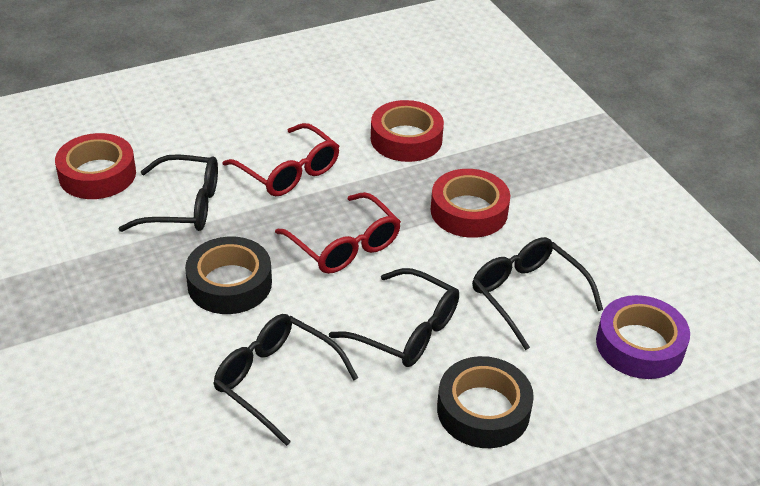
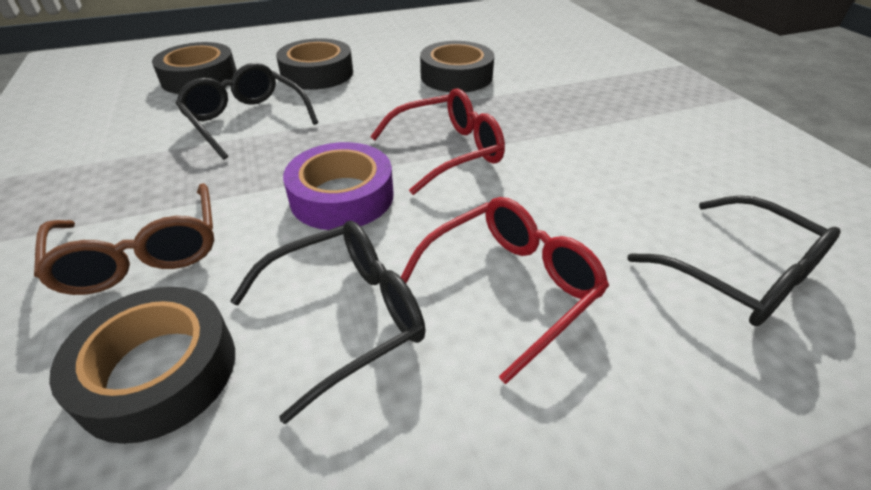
black glasses: 4 -> 3
black tape: 2 -> 4
brown glasses: 0 -> 1
red tape: 3 -> 0

